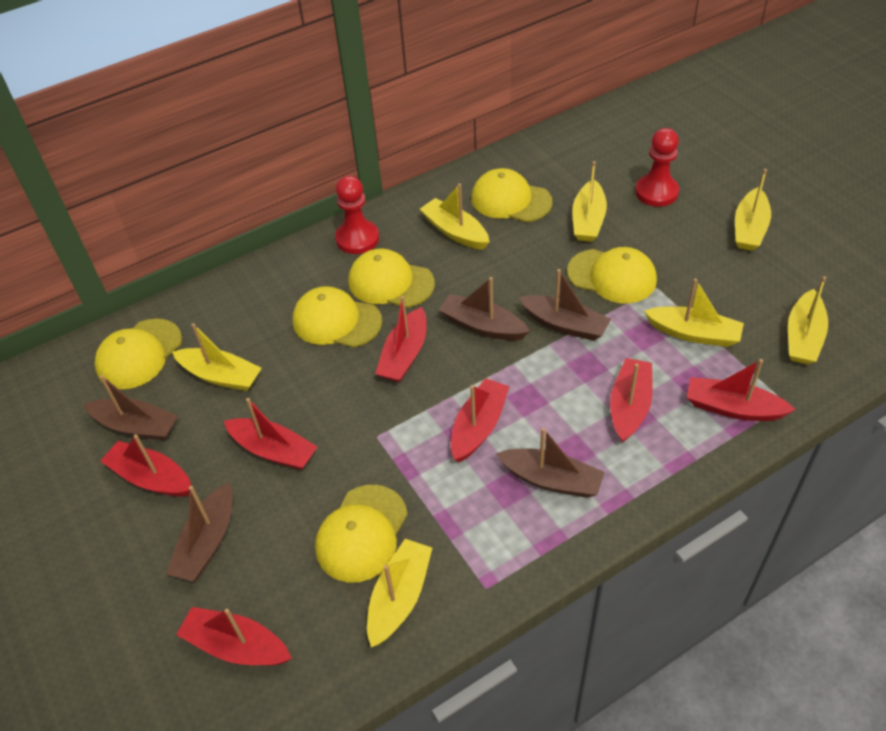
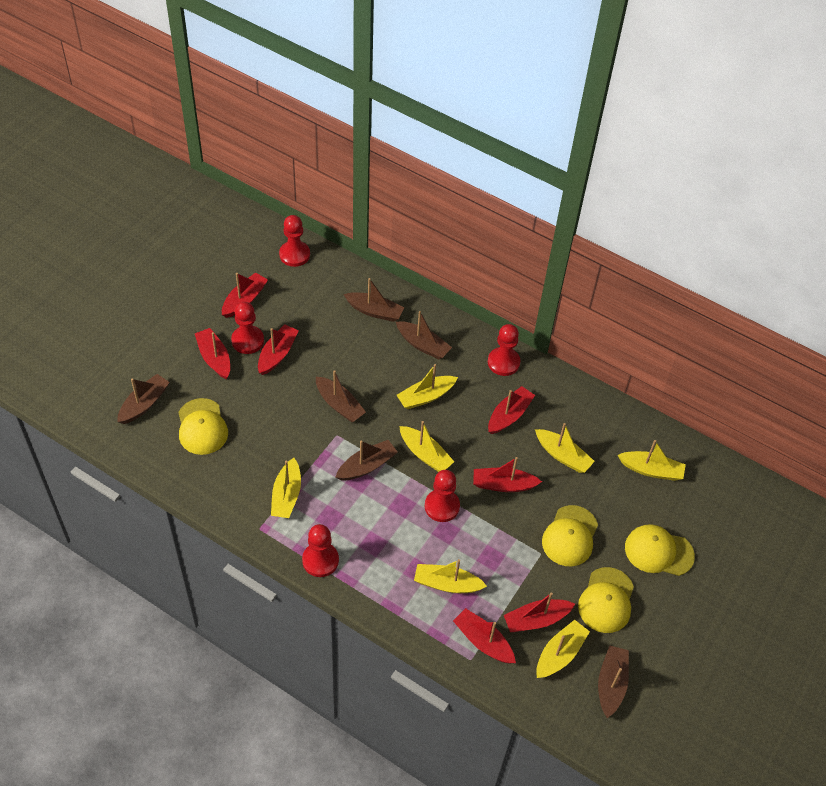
brown boat: 5 -> 6
red pawn: 2 -> 5
yellow cap: 6 -> 4

